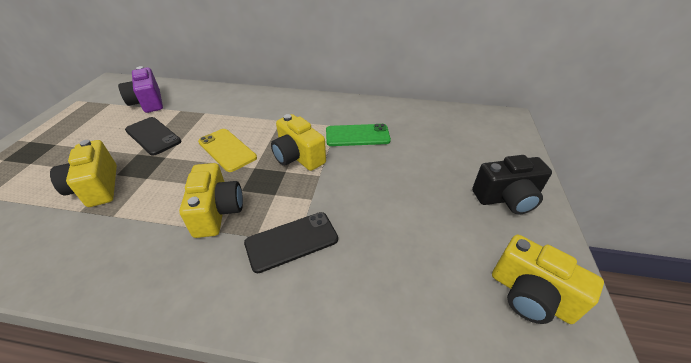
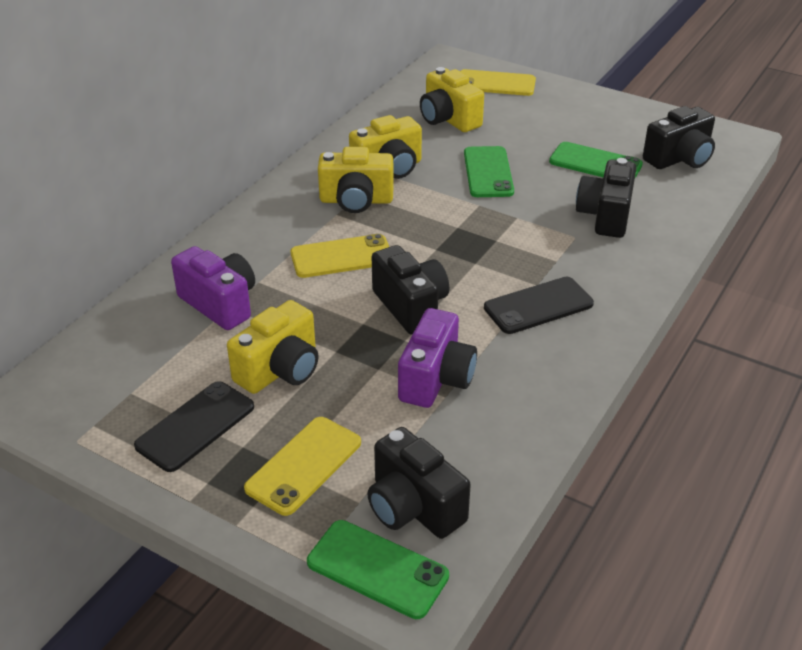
black camera: 1 -> 4
green phone: 1 -> 3
purple camera: 1 -> 2
yellow phone: 1 -> 3

